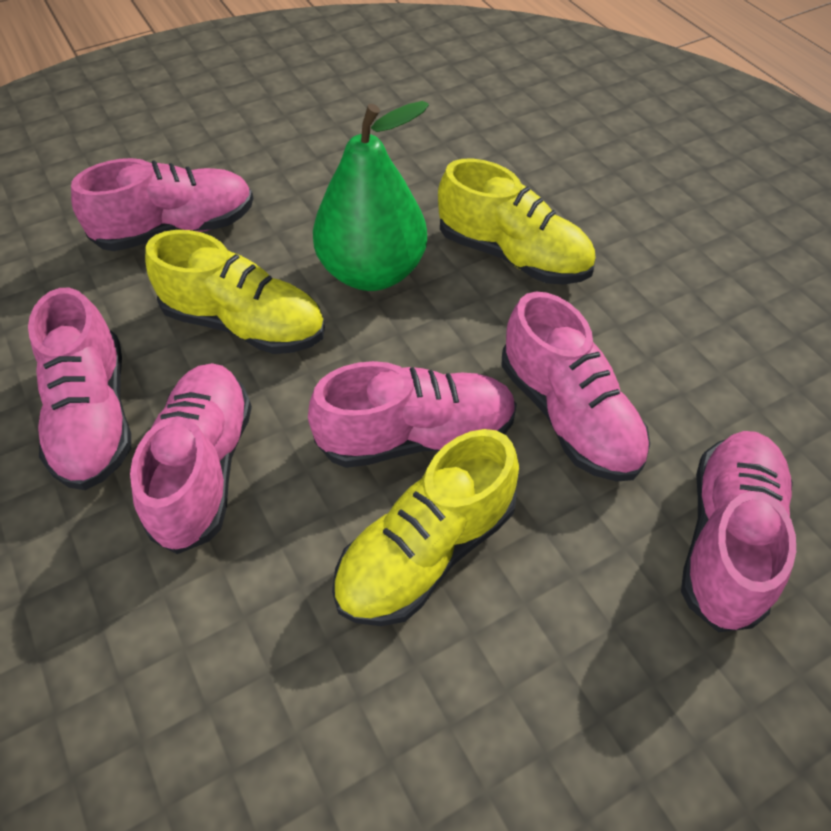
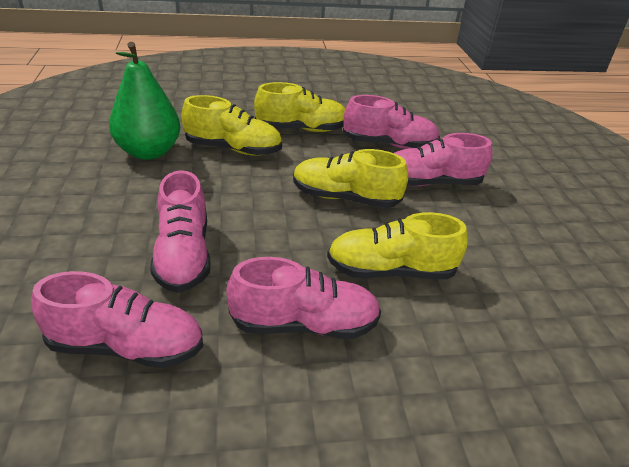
pink shoe: 6 -> 5
yellow shoe: 3 -> 4

